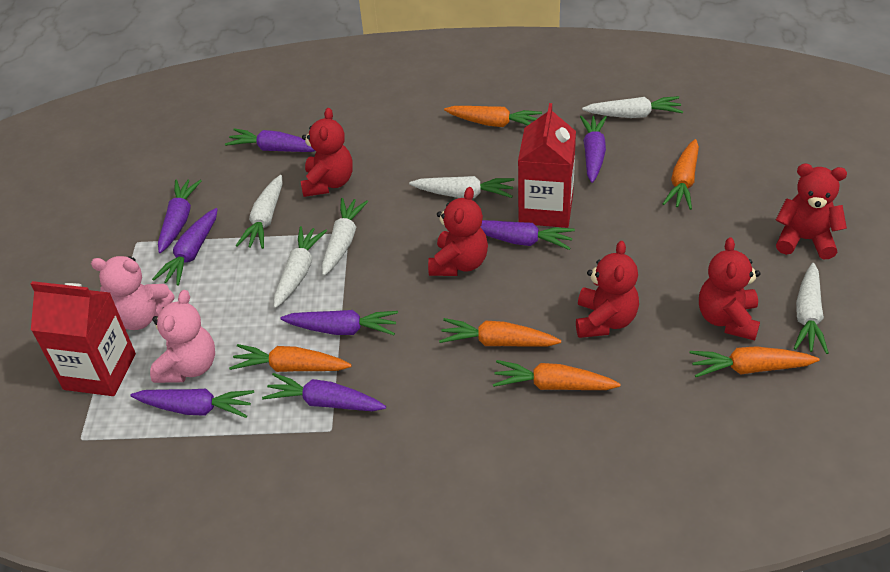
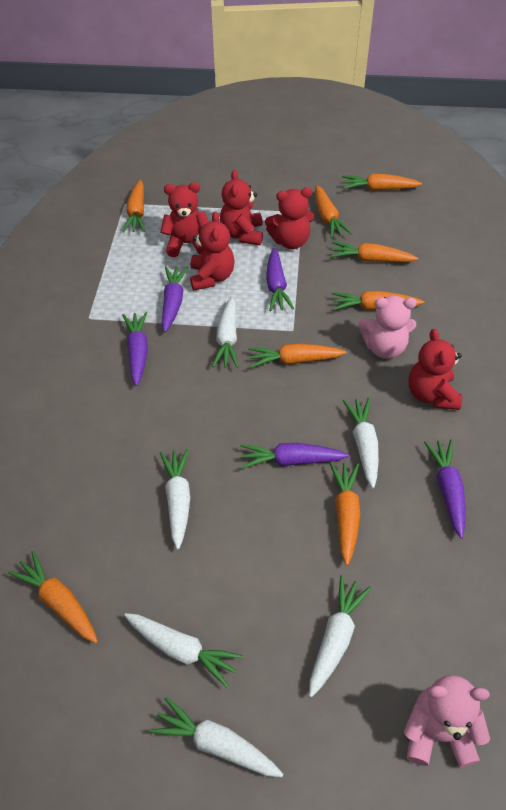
orange carrot: 6 -> 8
purple carrot: 8 -> 5
red carton: 2 -> 0

